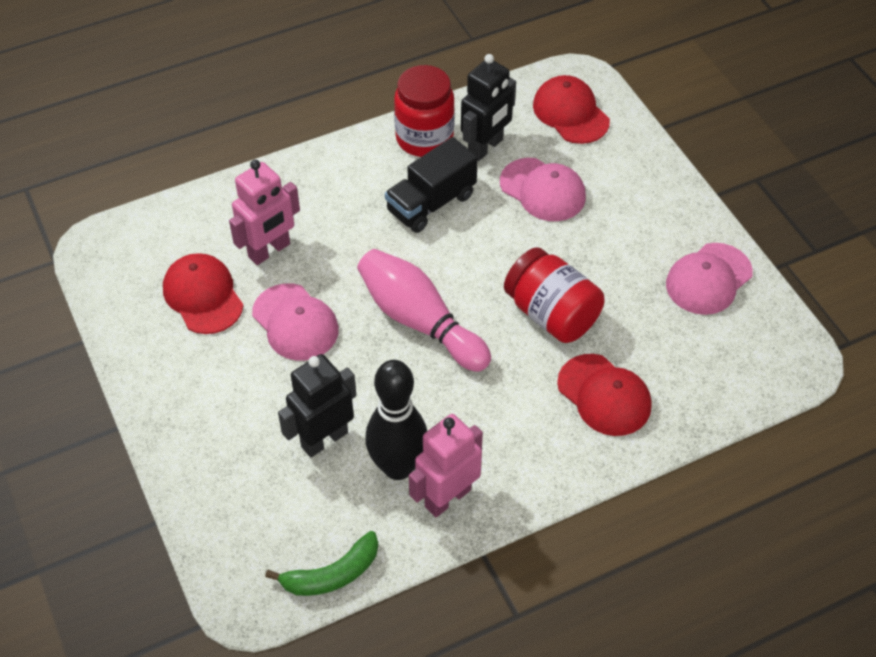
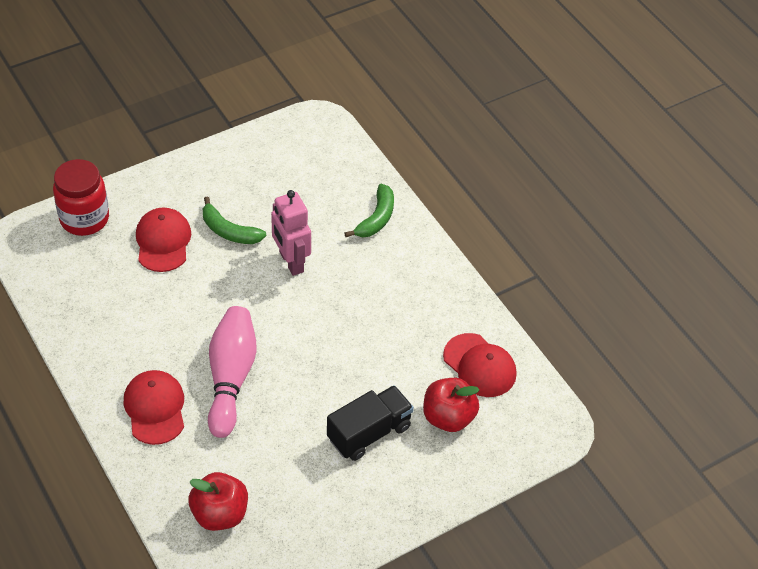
black bowling pin: 1 -> 0
black robot: 2 -> 0
green banana: 1 -> 2
pink cap: 3 -> 0
pink robot: 2 -> 1
red apple: 0 -> 2
red jar: 2 -> 1

